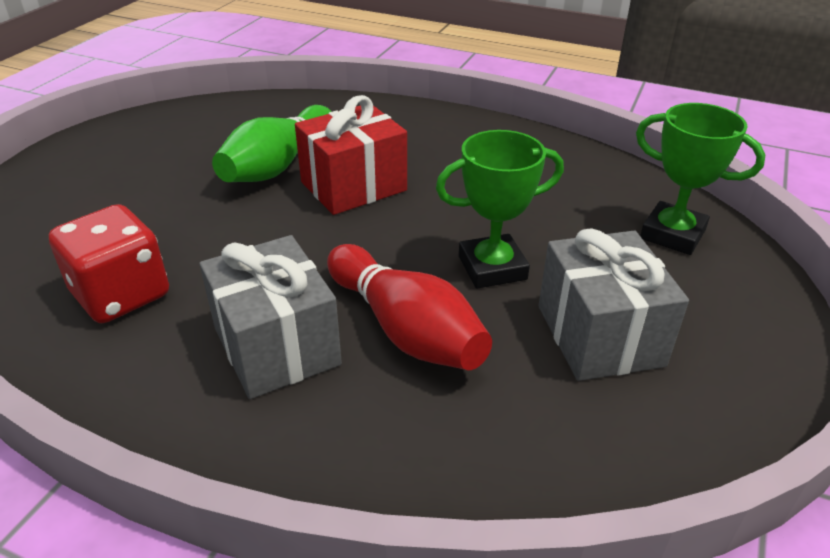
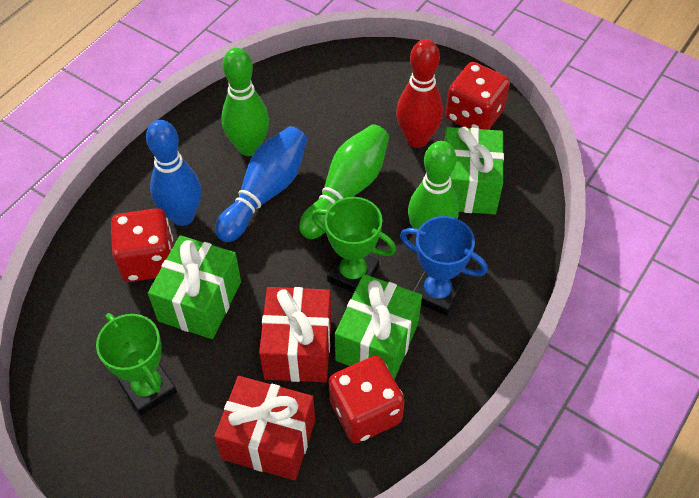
blue bowling pin: 0 -> 2
blue trophy: 0 -> 1
green bowling pin: 1 -> 3
green gift: 0 -> 3
grey gift: 2 -> 0
red dice: 1 -> 3
red gift: 1 -> 2

